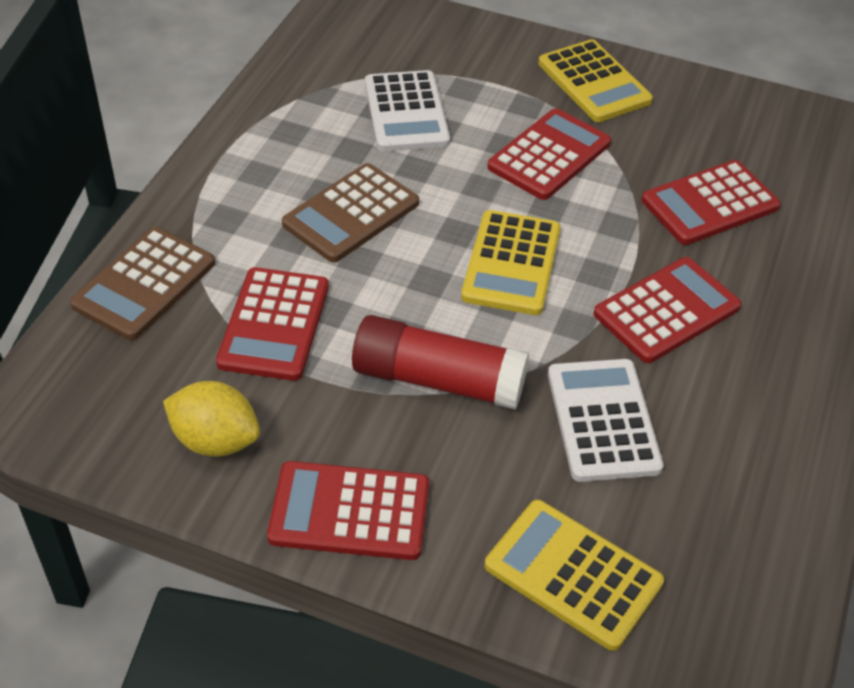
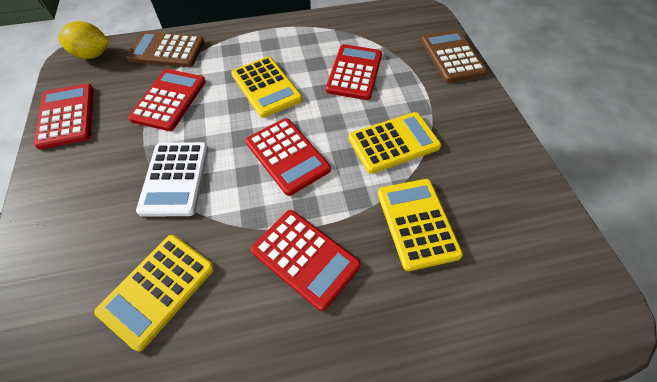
red glue stick: 1 -> 0
white calculator: 2 -> 1
yellow calculator: 3 -> 4

